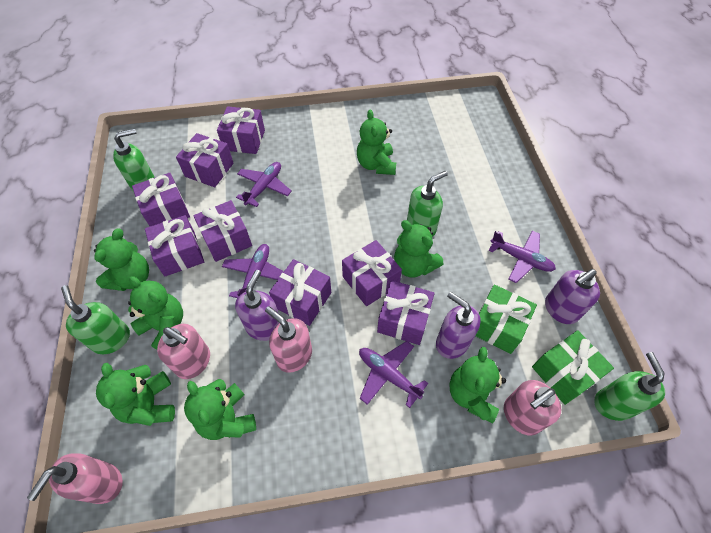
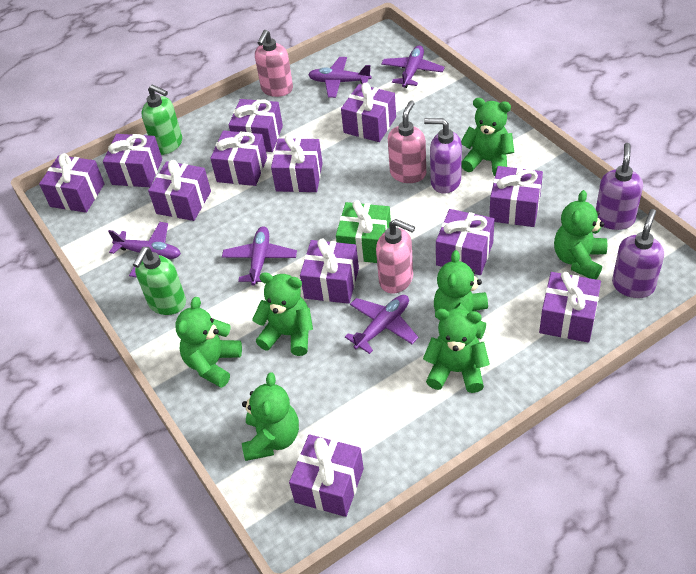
green gift: 2 -> 1
green soap dispenser: 4 -> 2
pink soap dispenser: 4 -> 3
purple gift: 8 -> 12
purple plane: 4 -> 5

